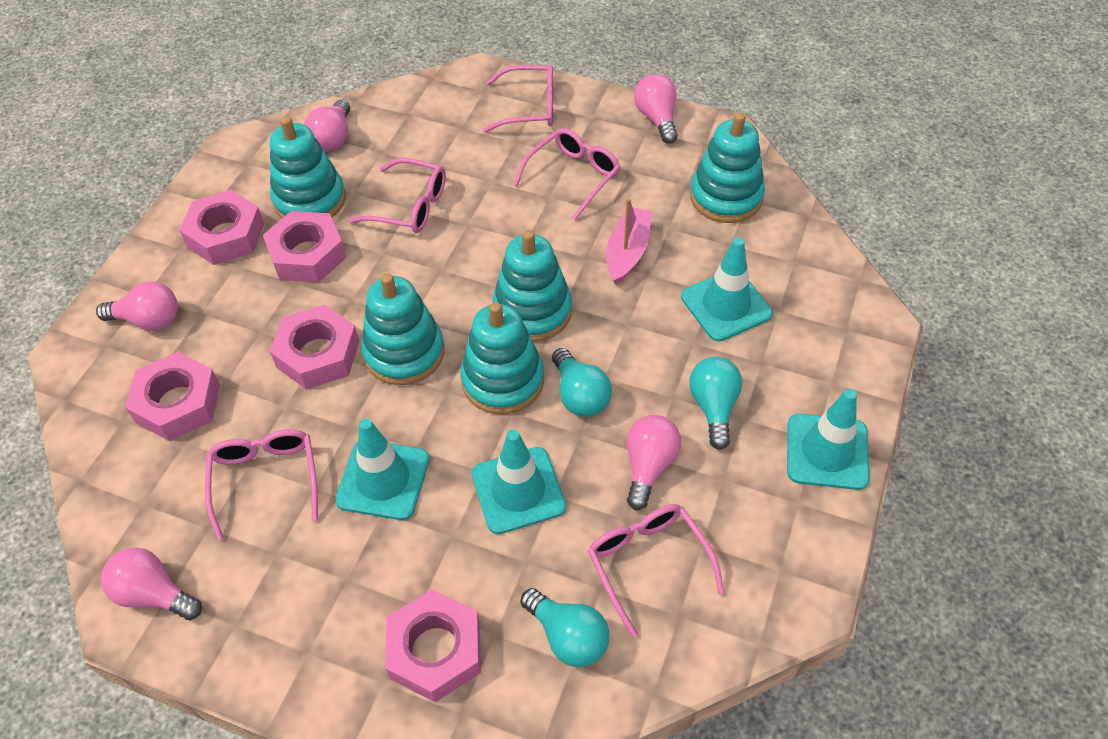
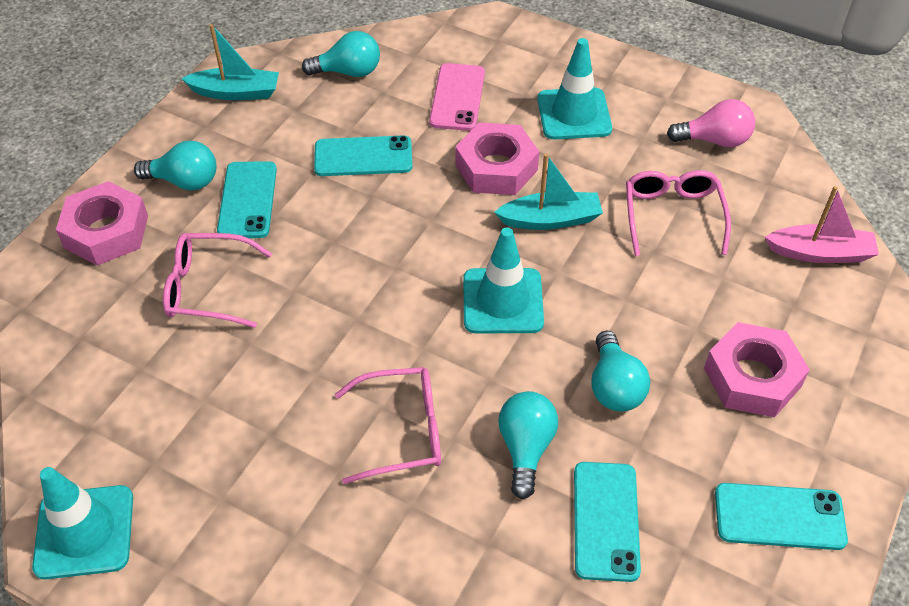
pink glasses: 5 -> 3
pink light bulb: 5 -> 1
pink nut: 5 -> 3
pink phone: 0 -> 1
turquoise boat: 0 -> 2
turquoise light bulb: 3 -> 4
turquoise phone: 0 -> 4
turquoise stacking toy: 5 -> 0
turquoise traffic cone: 4 -> 3

